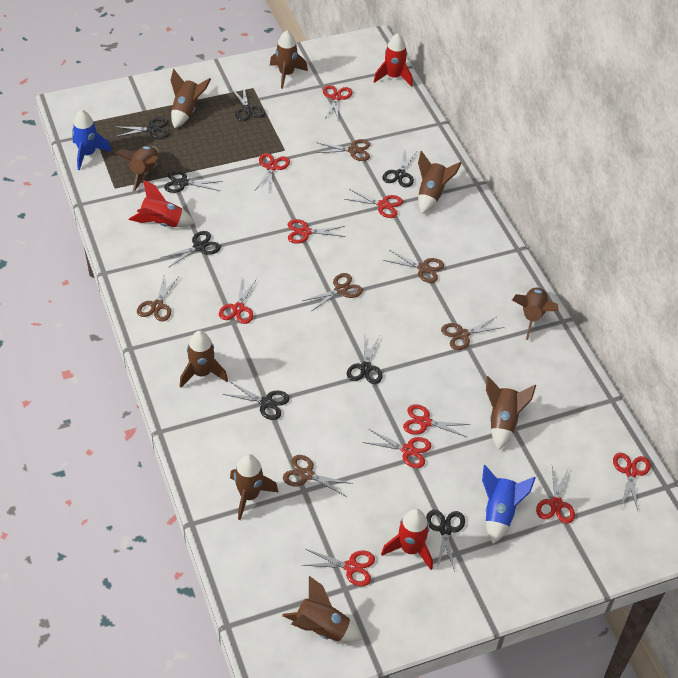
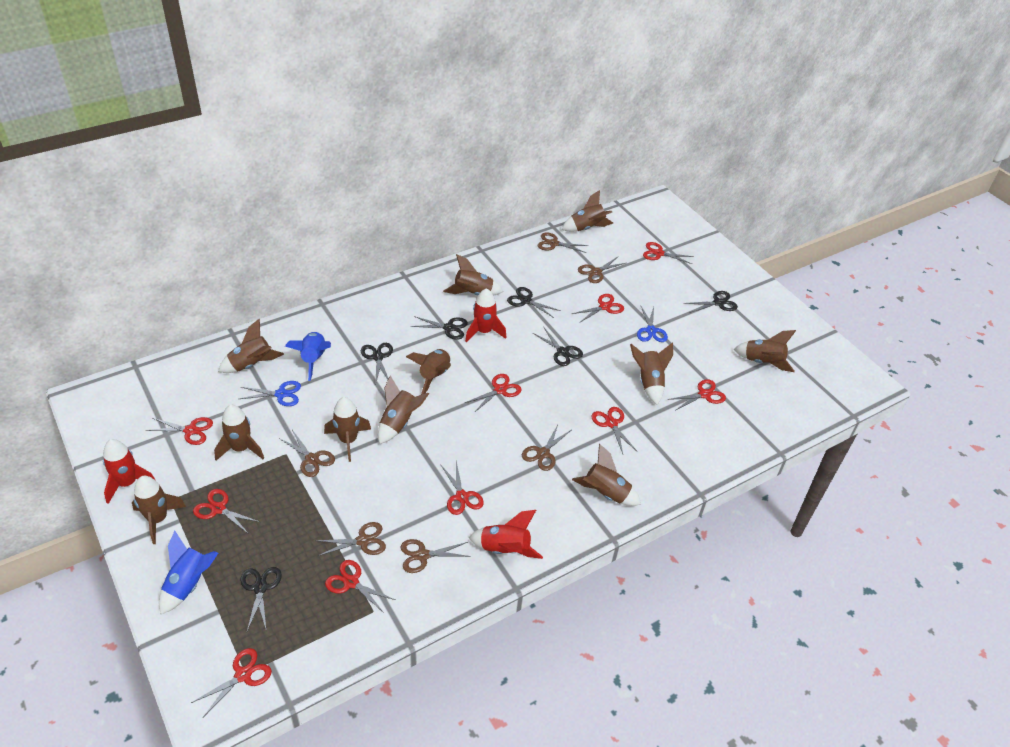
black scissors: 8 -> 6
blue scissors: 0 -> 2
brown rocket: 9 -> 11

